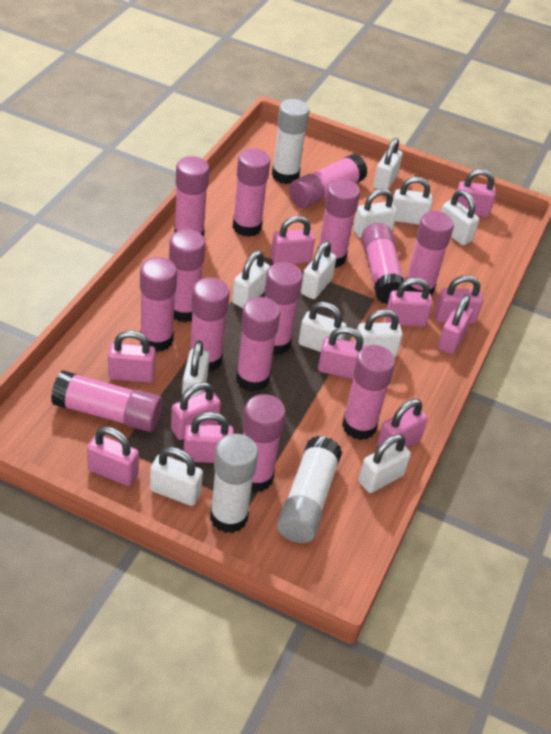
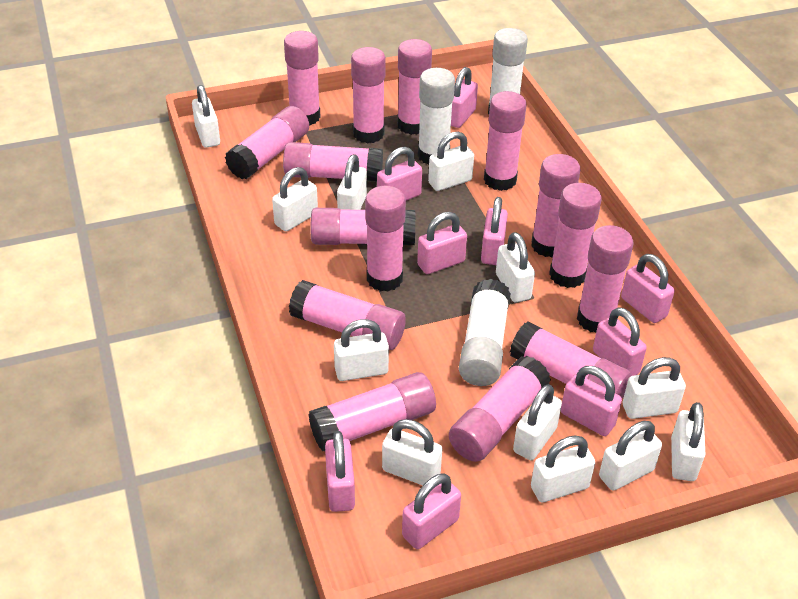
pink glue stick: 14 -> 15
pink padlock: 11 -> 9
white padlock: 11 -> 12

